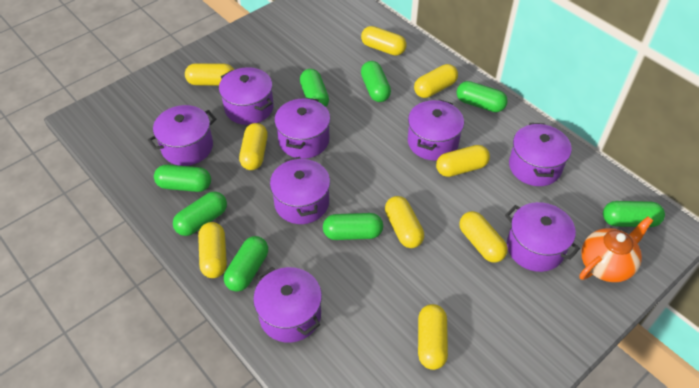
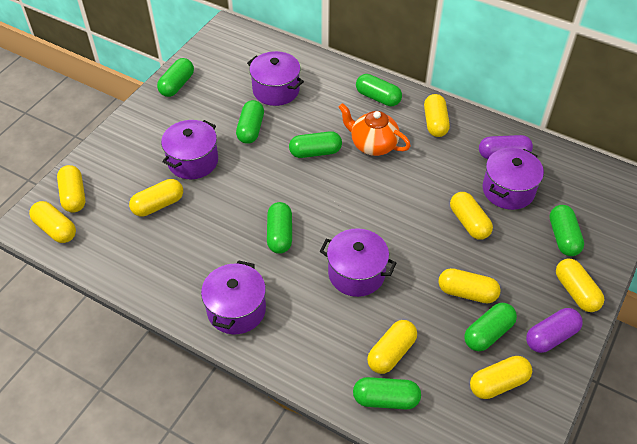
purple capsule: 0 -> 2
purple pot: 8 -> 5

